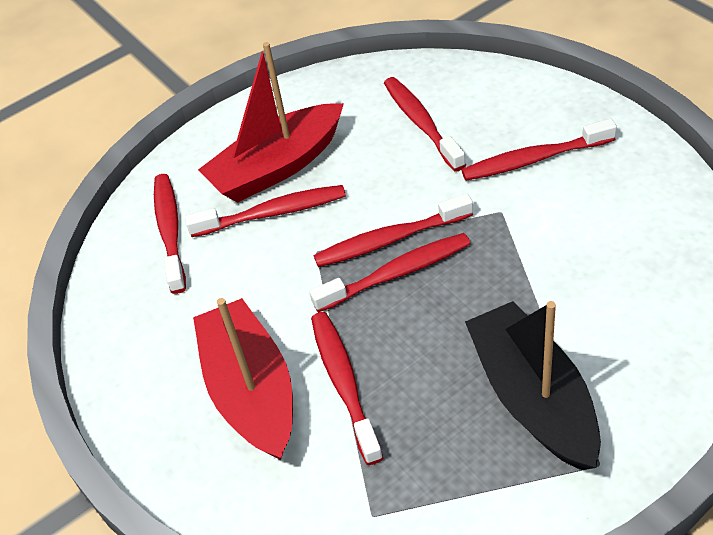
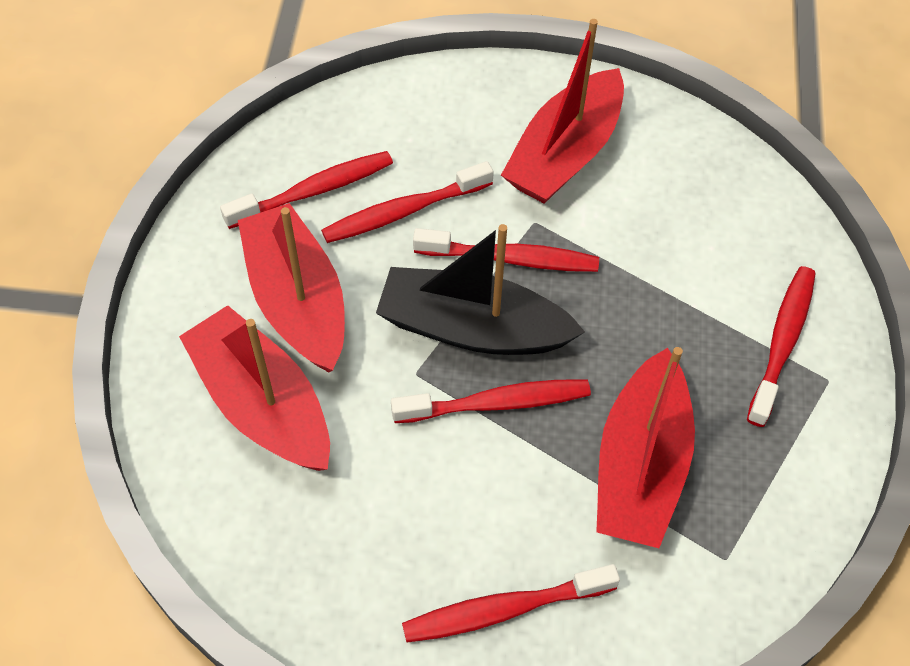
red boat: 2 -> 4
red toothbrush: 7 -> 6

